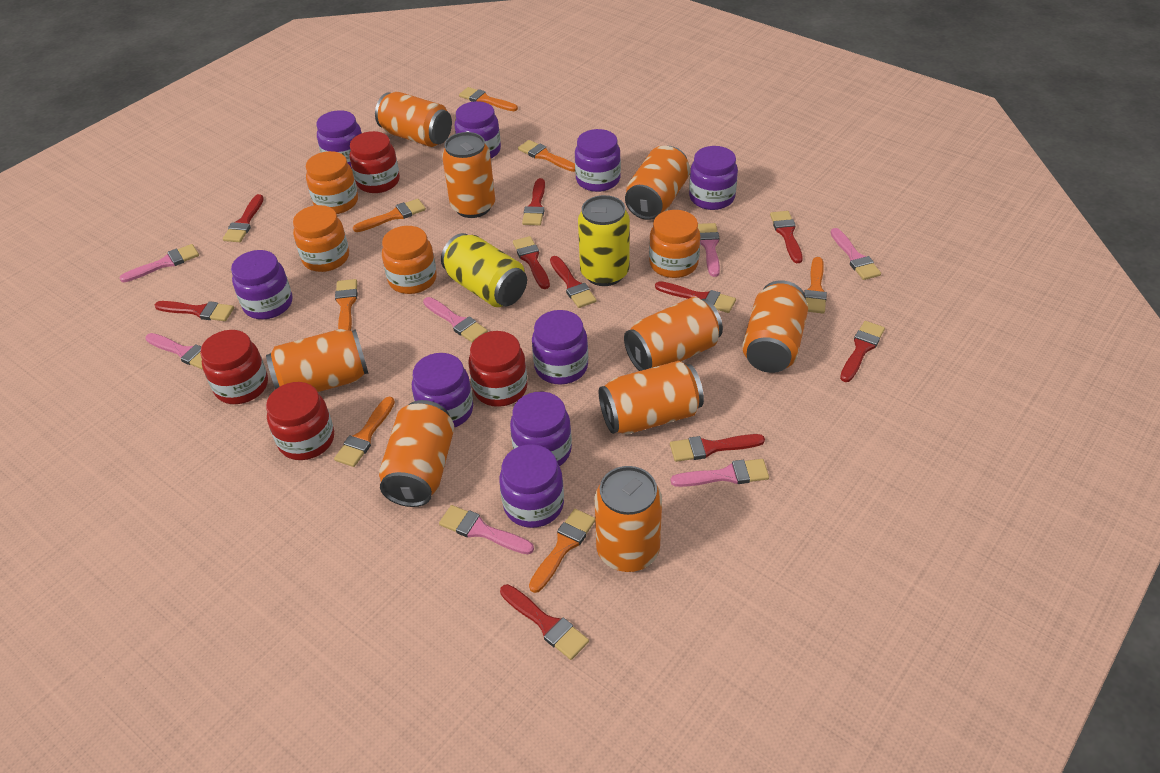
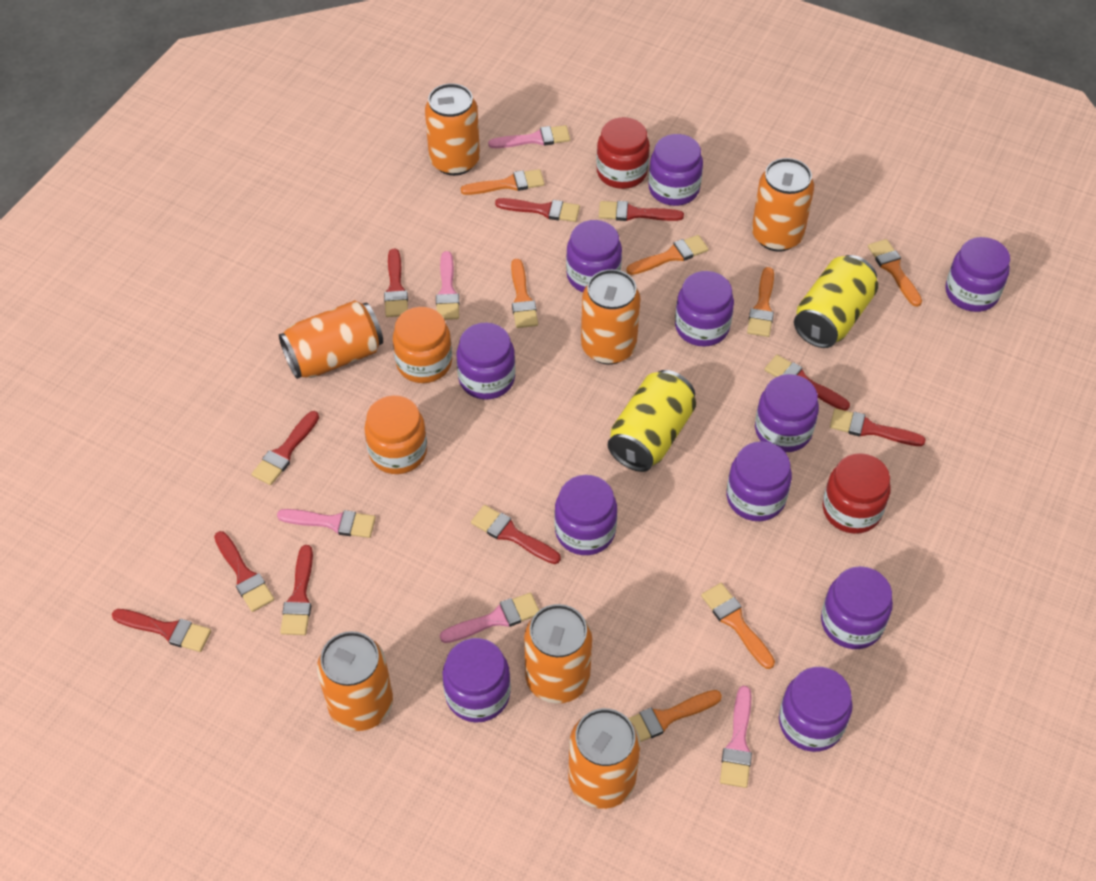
orange can: 9 -> 7
orange jar: 4 -> 2
pink brush: 7 -> 5
purple jar: 9 -> 11
red jar: 4 -> 2

